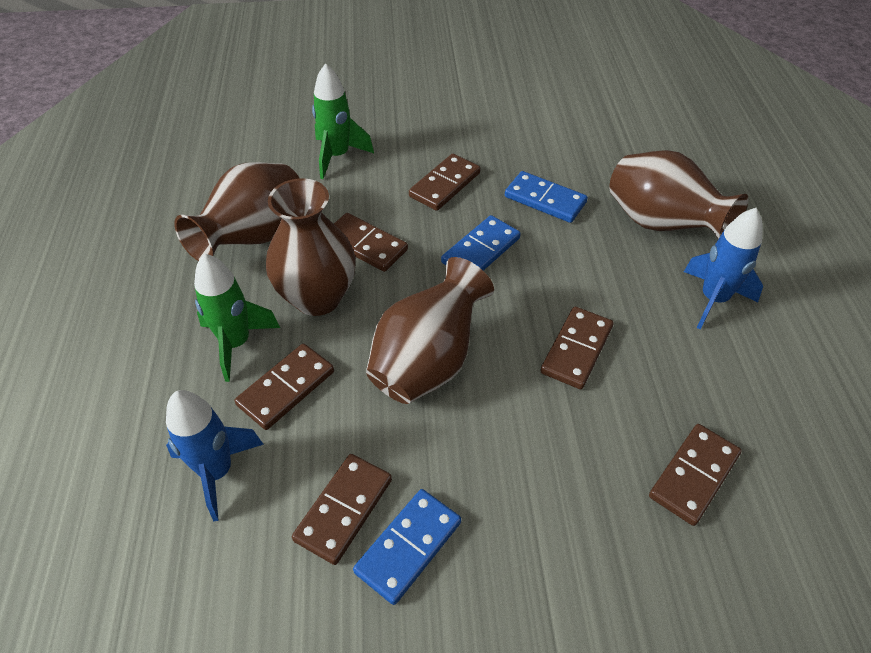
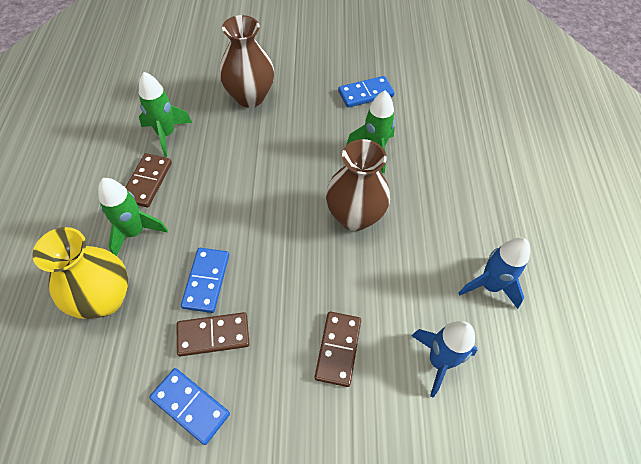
brown domino: 6 -> 3
brown vase: 4 -> 2
green rocket: 2 -> 3
yellow vase: 0 -> 1

